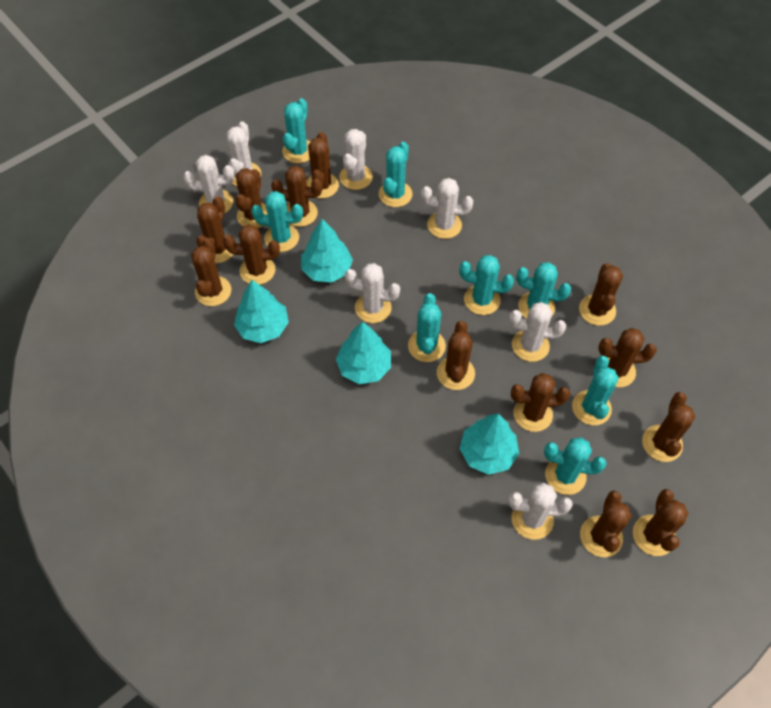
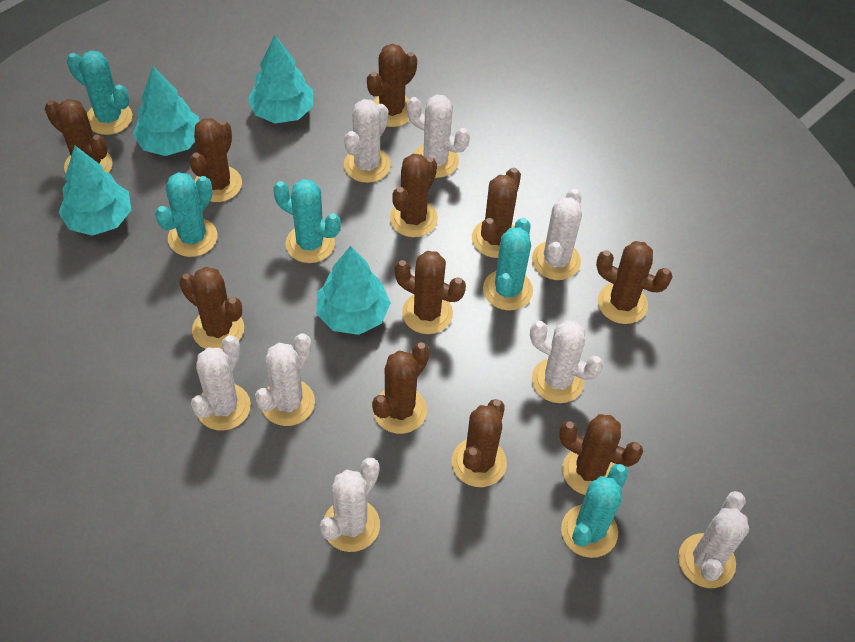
brown cactus: 13 -> 11
turquoise cactus: 8 -> 5
white cactus: 7 -> 8

